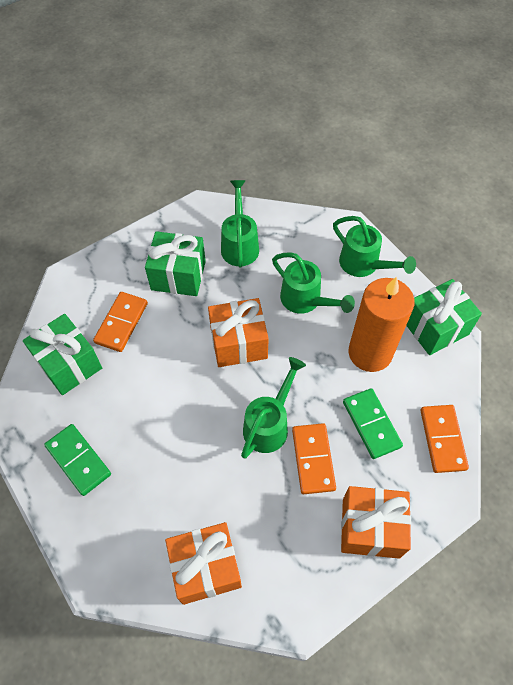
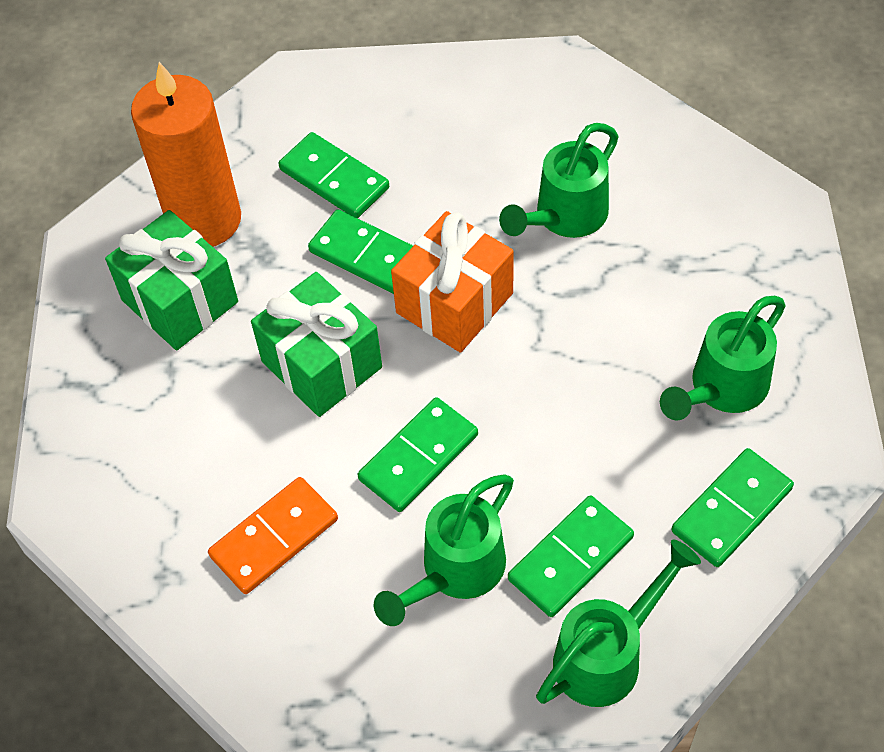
green domino: 2 -> 5
green gift: 3 -> 2
orange domino: 3 -> 1
orange gift: 3 -> 1

